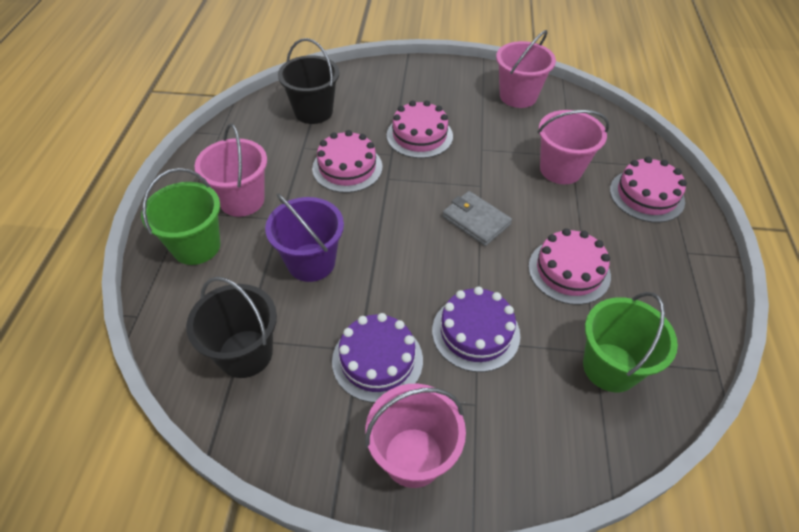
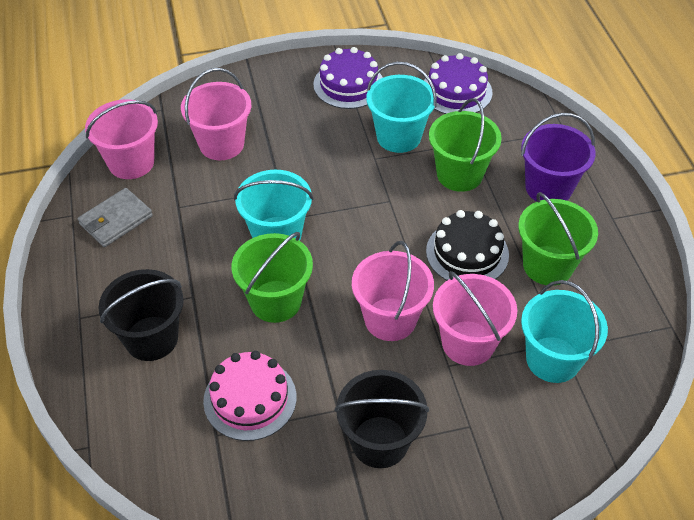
black cake: 0 -> 1
green bucket: 2 -> 3
pink cake: 4 -> 1
turquoise bucket: 0 -> 3

